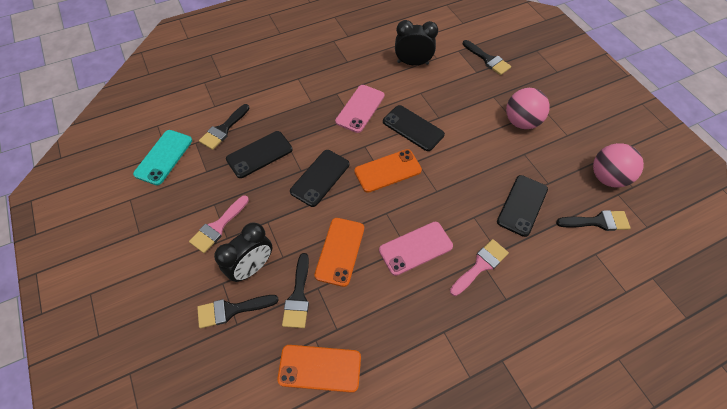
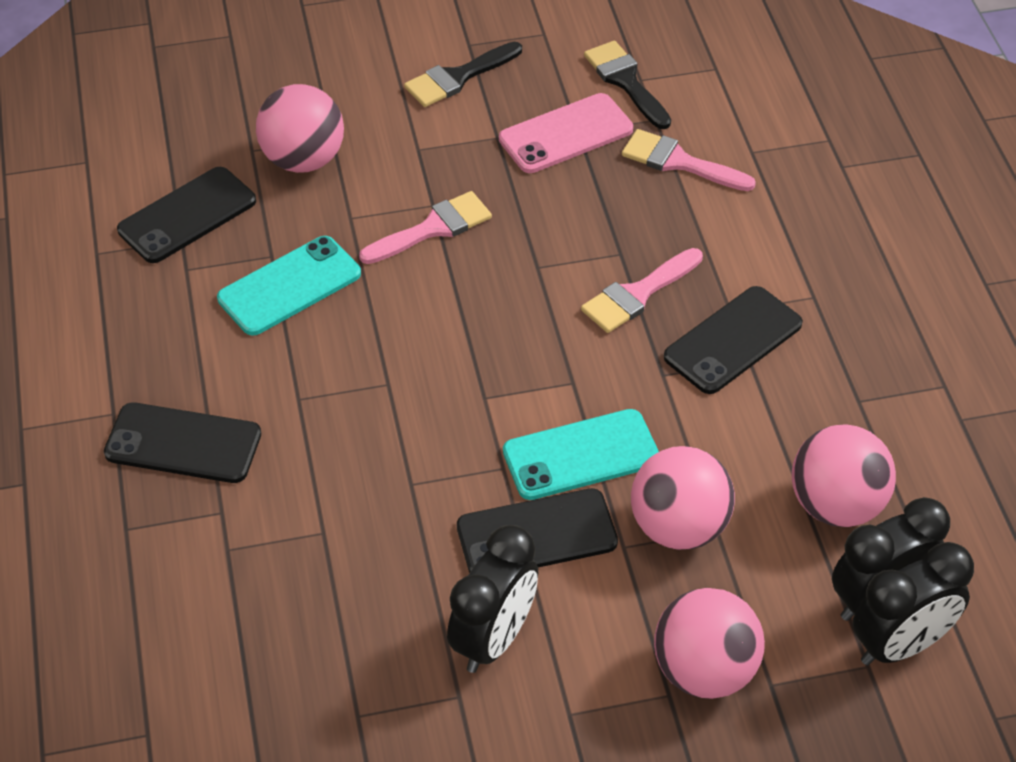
black brush: 5 -> 2
black clock: 2 -> 3
orange phone: 3 -> 0
pink ball: 2 -> 4
pink brush: 2 -> 3
pink phone: 2 -> 1
turquoise phone: 1 -> 2

